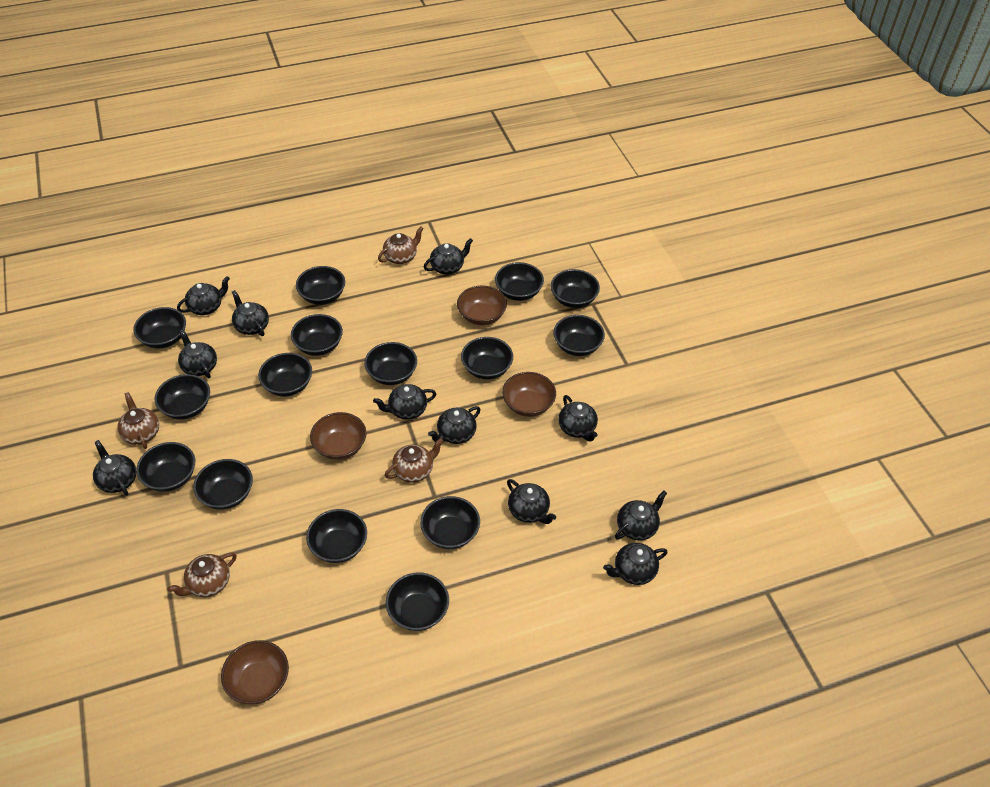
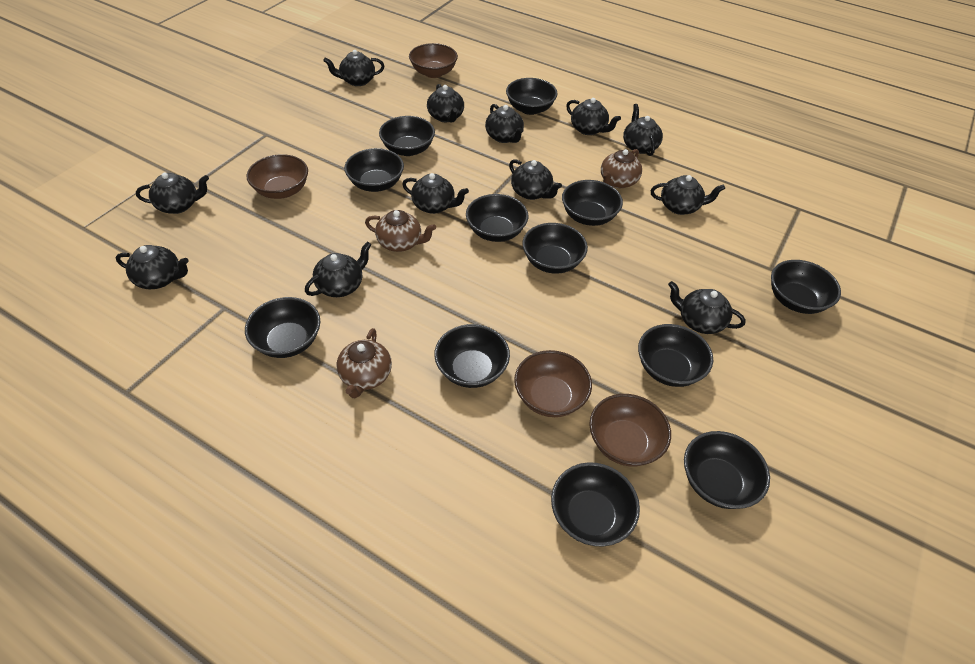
black bowl: 15 -> 12
black teapot: 11 -> 12
brown teapot: 4 -> 3

